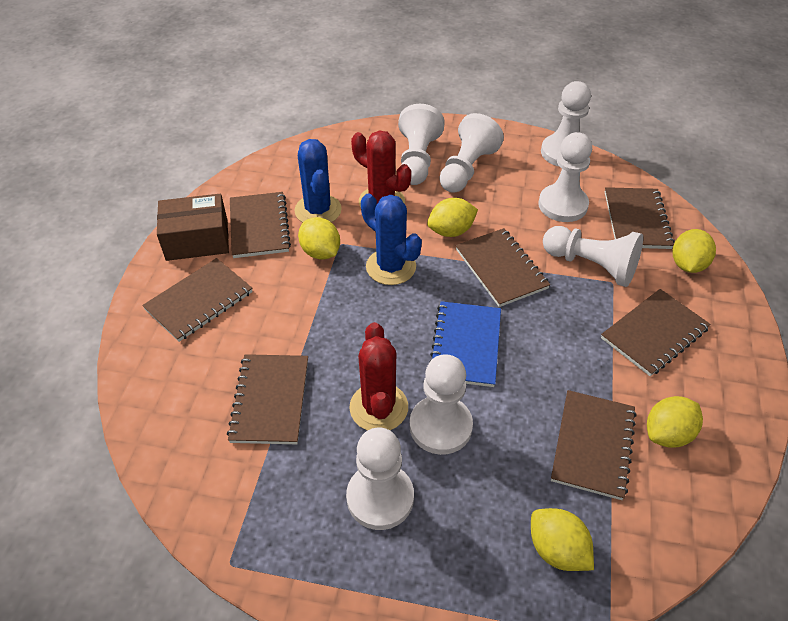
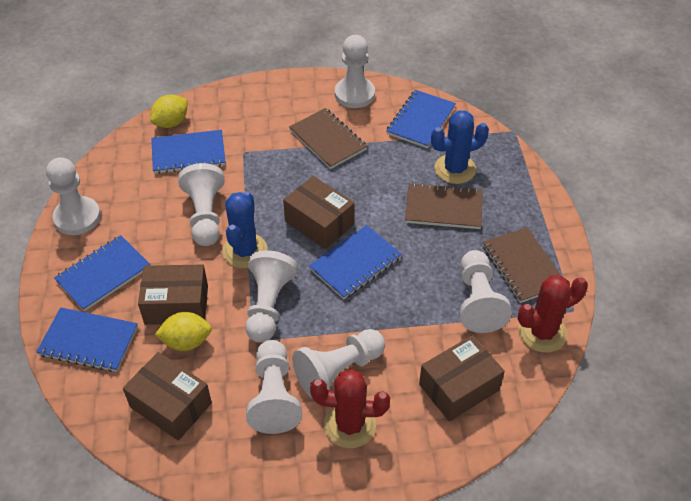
blue notebook: 1 -> 5
brown box: 1 -> 4
brown notebook: 7 -> 3
yellow lemon: 5 -> 2

